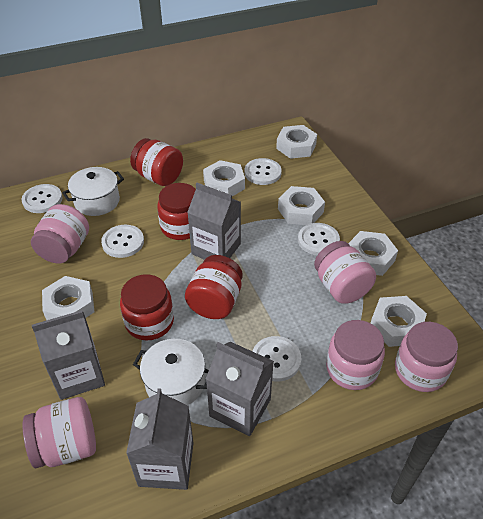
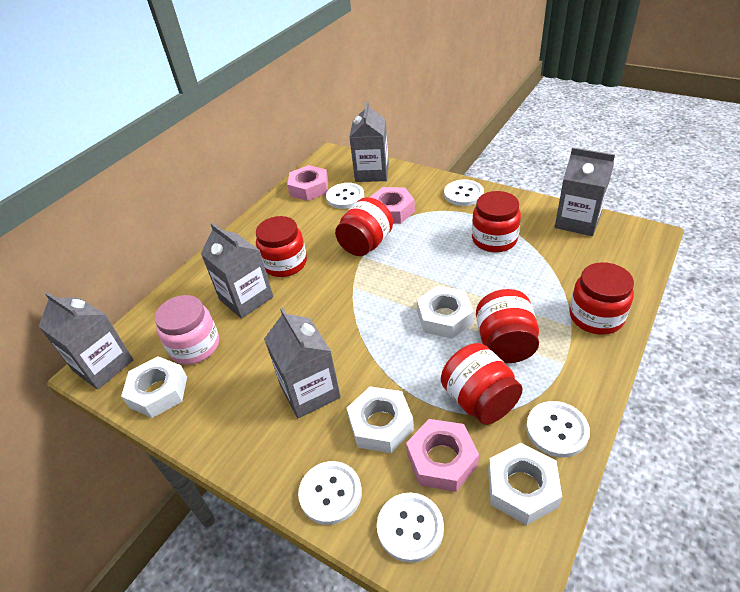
grey carton: 4 -> 5
pink jar: 5 -> 1
pink nut: 0 -> 3
red jar: 4 -> 6
white nut: 6 -> 4
white pot: 2 -> 0

